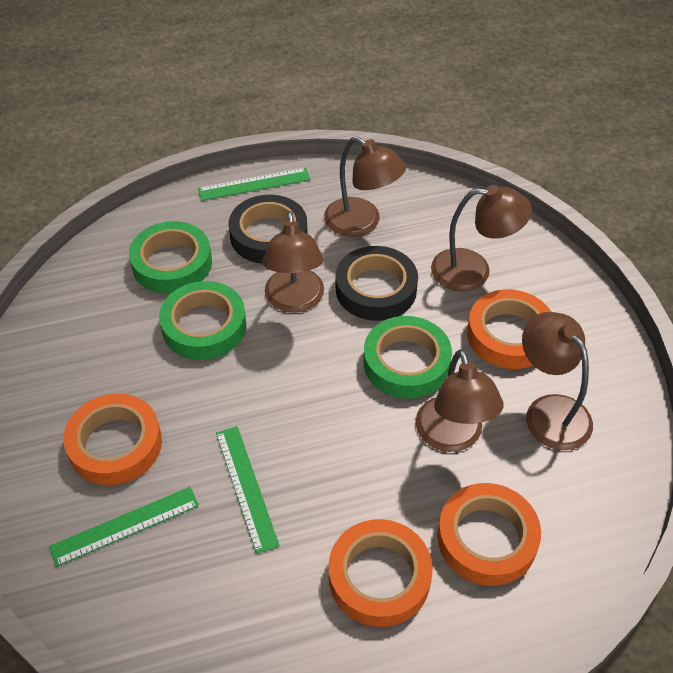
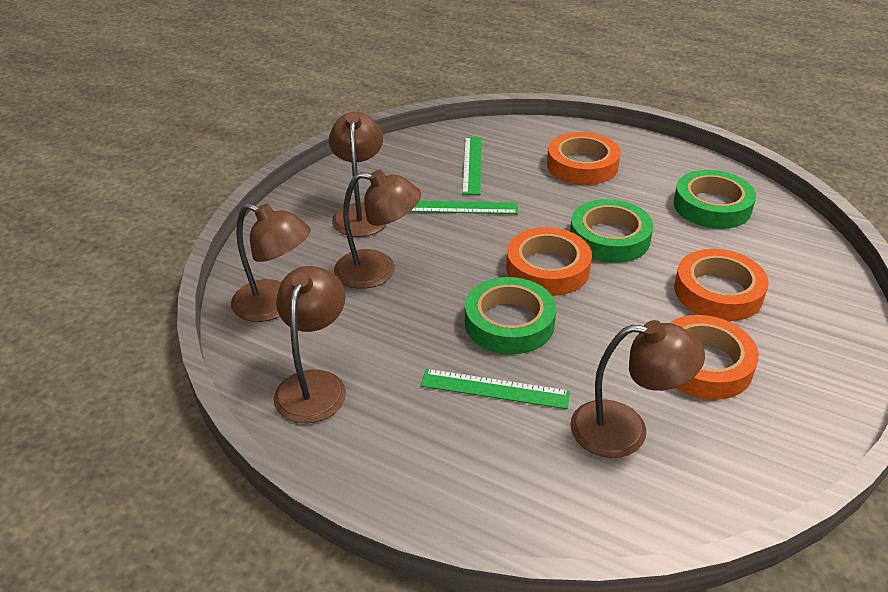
black tape: 2 -> 0

